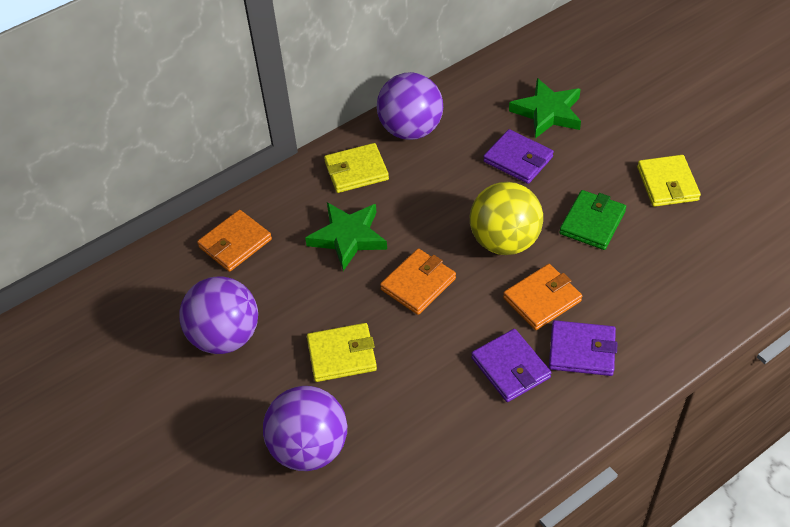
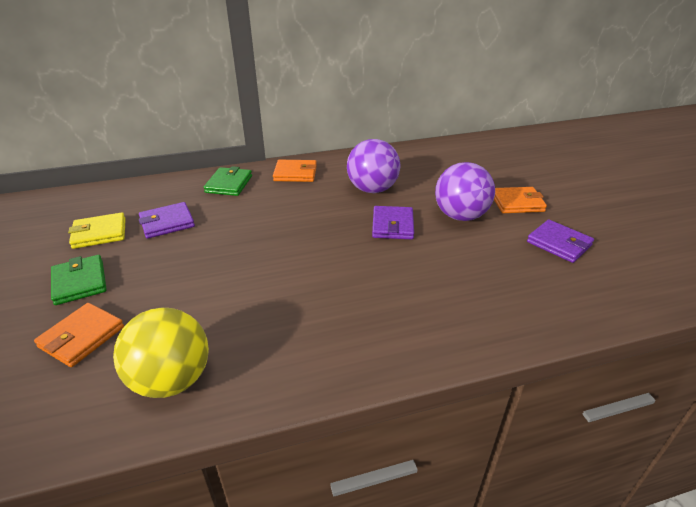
green star: 2 -> 0
green wallet: 1 -> 2
purple ball: 3 -> 2
yellow wallet: 3 -> 1

